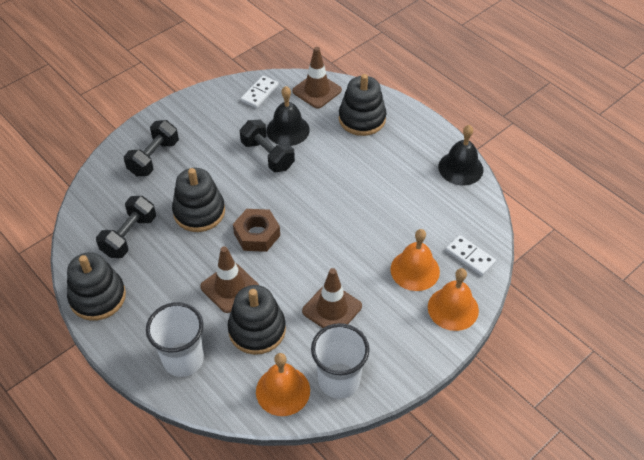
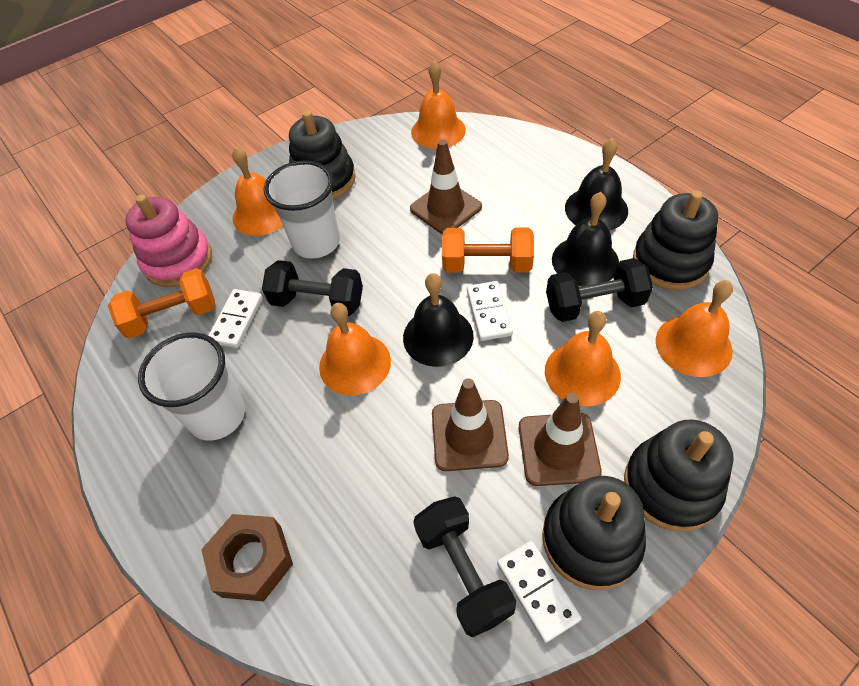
black bell: 2 -> 3
orange bell: 3 -> 5
orange dumbbell: 0 -> 2
pink stacking toy: 0 -> 1
white domino: 2 -> 3

